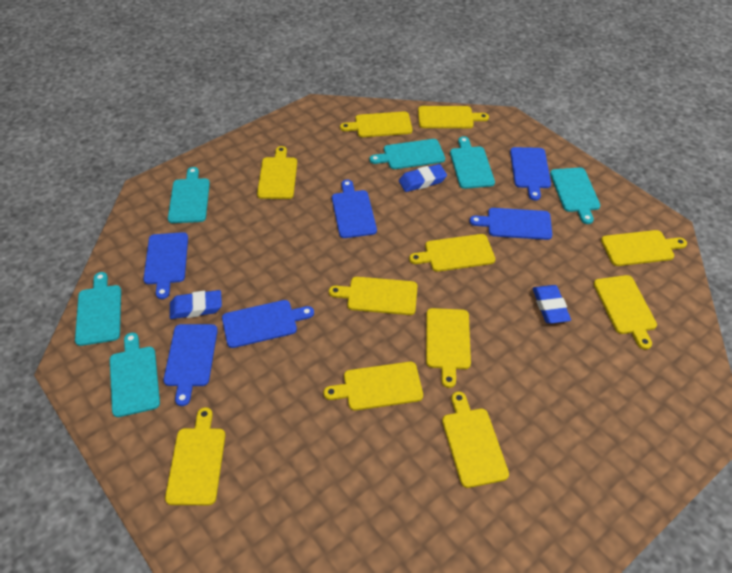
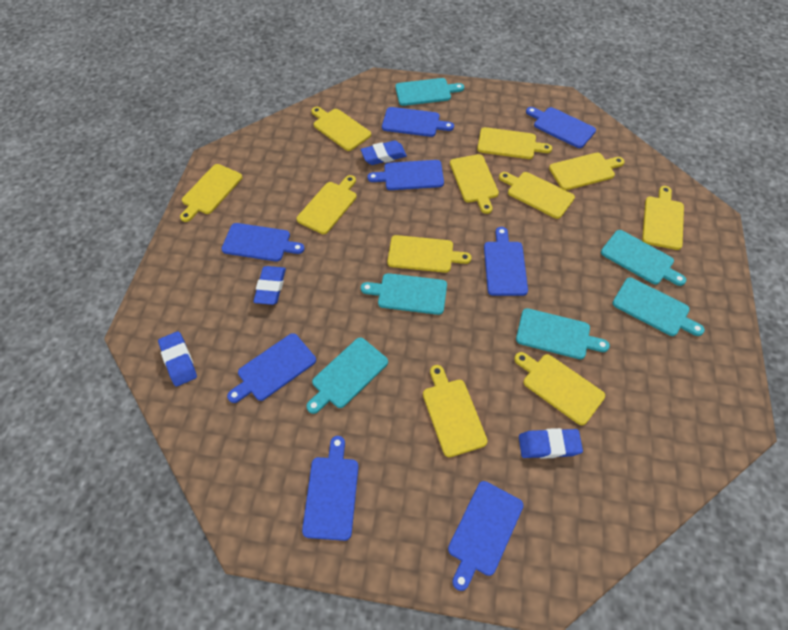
blue cutting board: 6 -> 8
blue eraser: 3 -> 4

